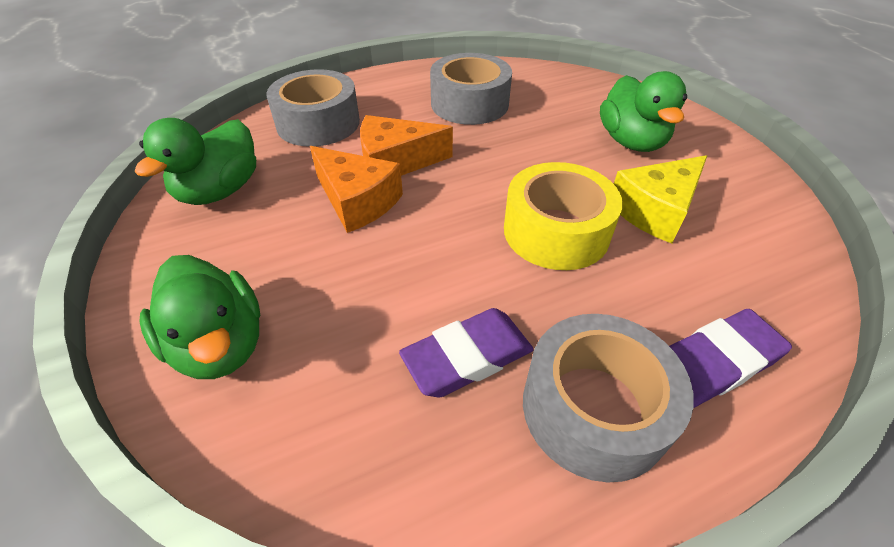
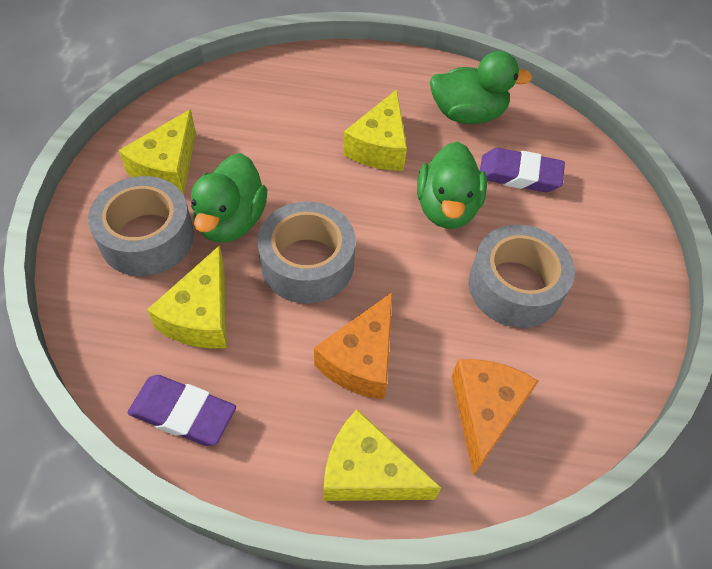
yellow cheese: 1 -> 4
yellow tape: 1 -> 0

